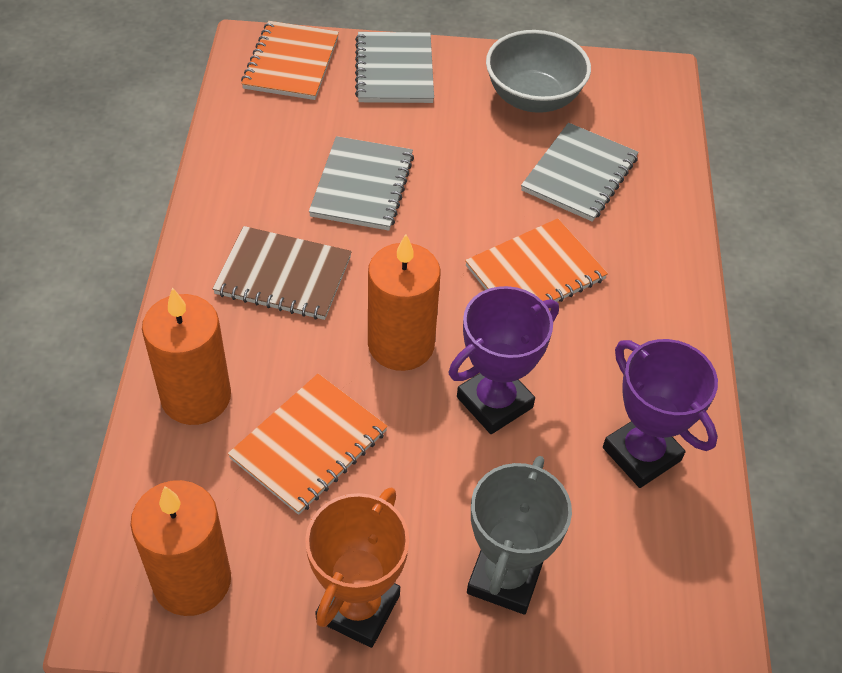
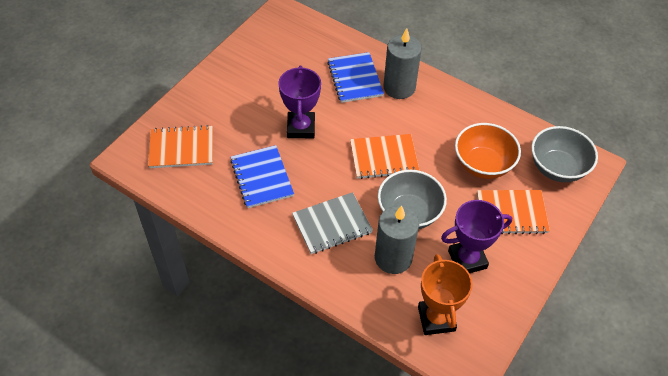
blue notebook: 0 -> 2
brown notebook: 1 -> 0
grey bowl: 1 -> 2
grey candle: 0 -> 2
grey notebook: 3 -> 1
grey trophy: 1 -> 0
orange bowl: 0 -> 1
orange candle: 3 -> 0

